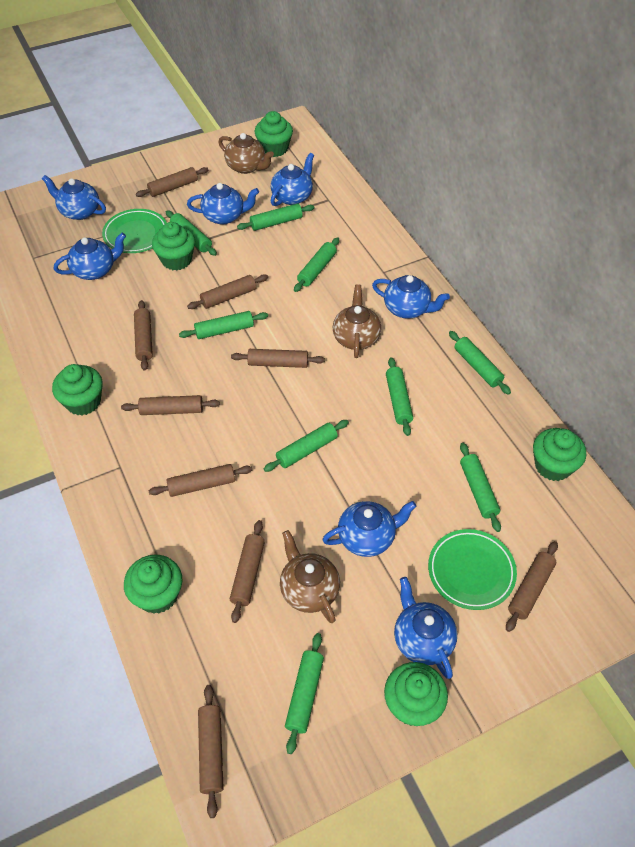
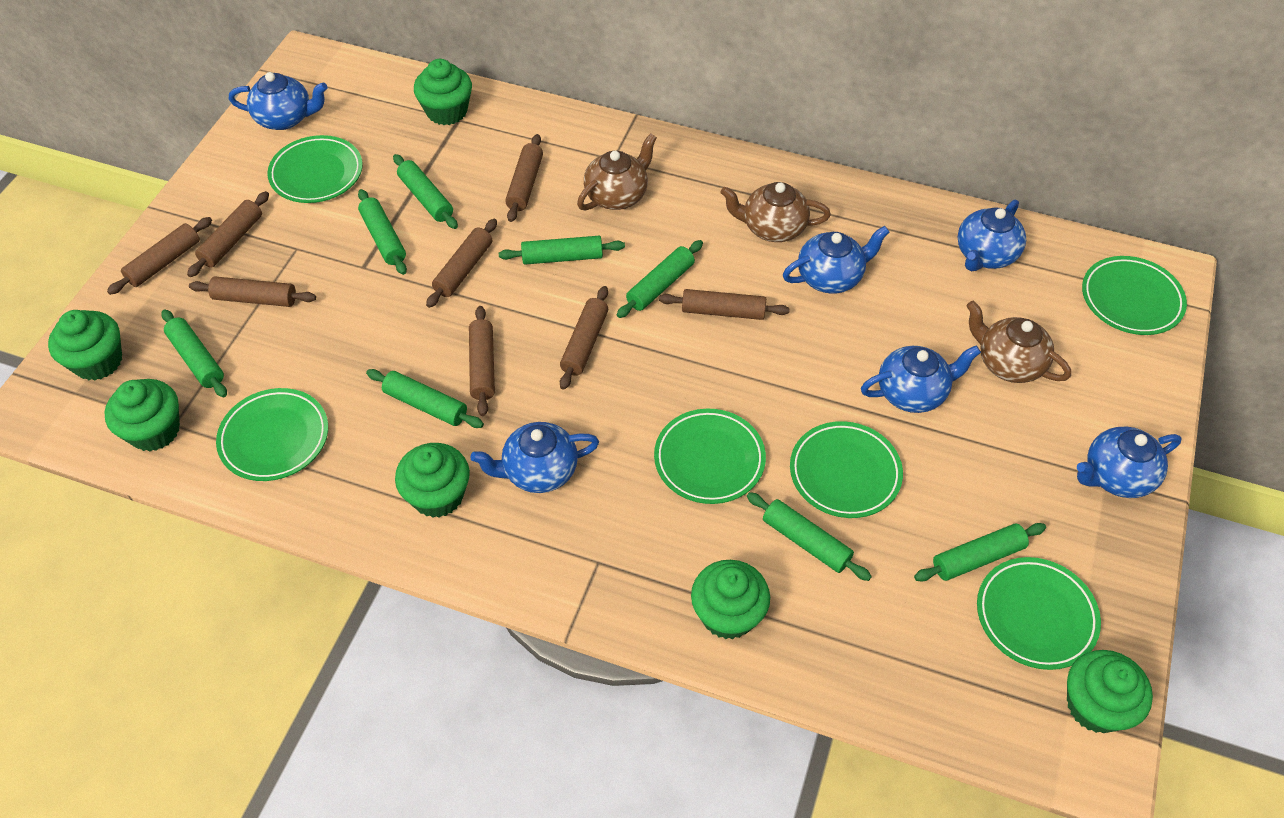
blue teapot: 7 -> 6
brown rolling pin: 9 -> 8
green plate: 2 -> 6
green rolling pin: 9 -> 8

